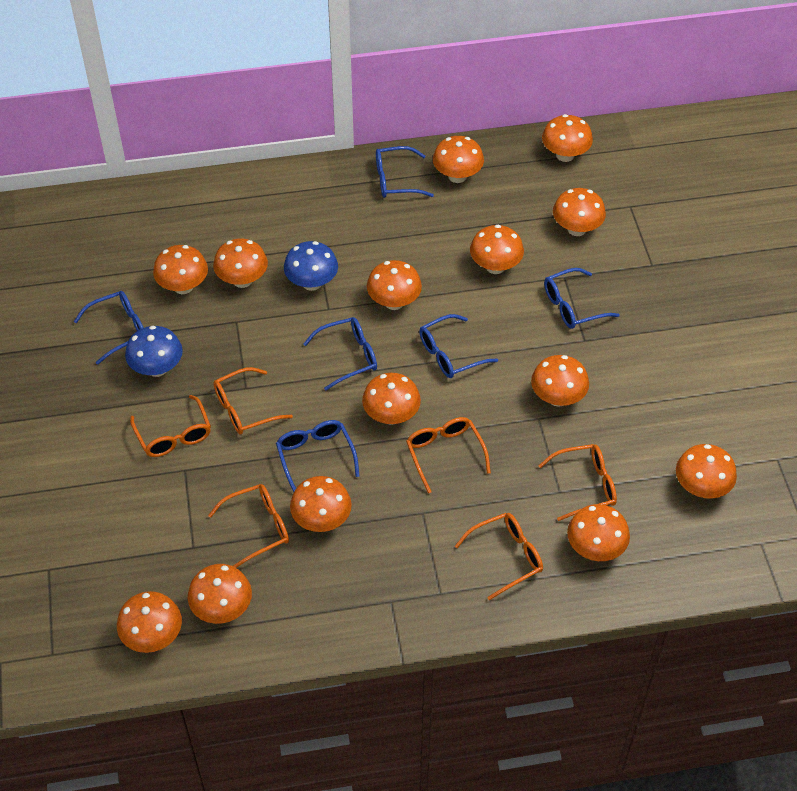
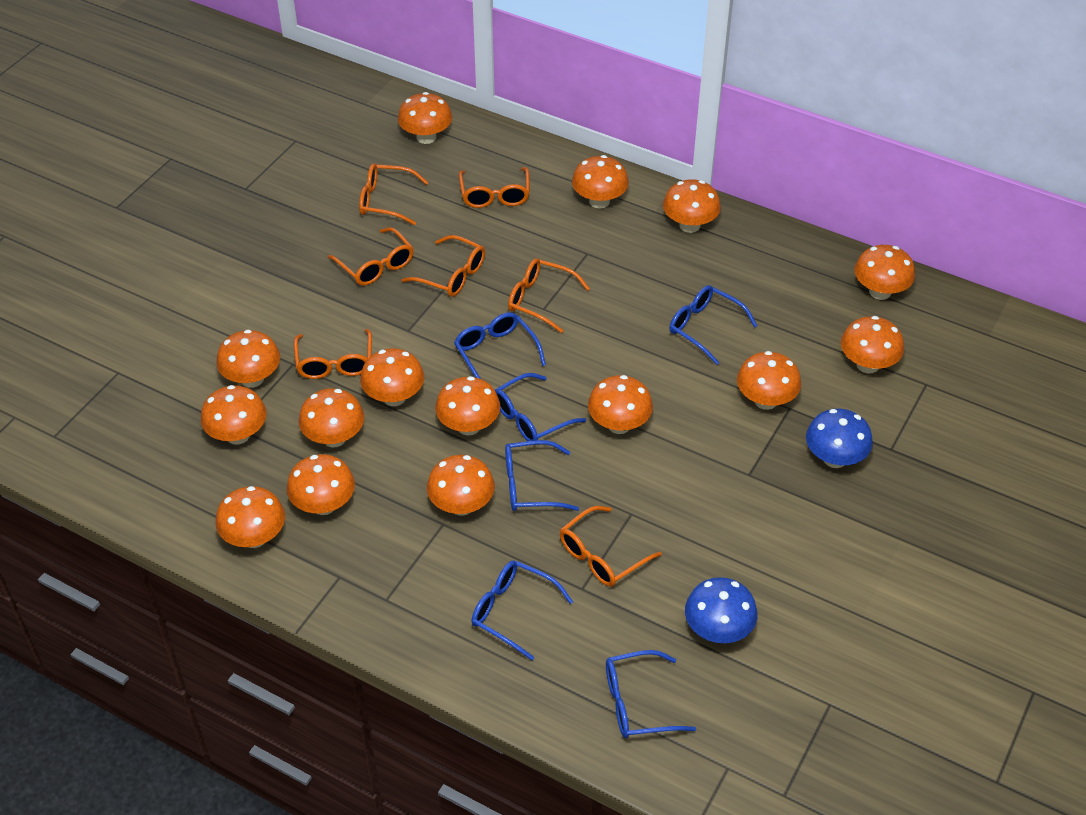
orange glasses: 6 -> 7
orange mushroom: 14 -> 15

